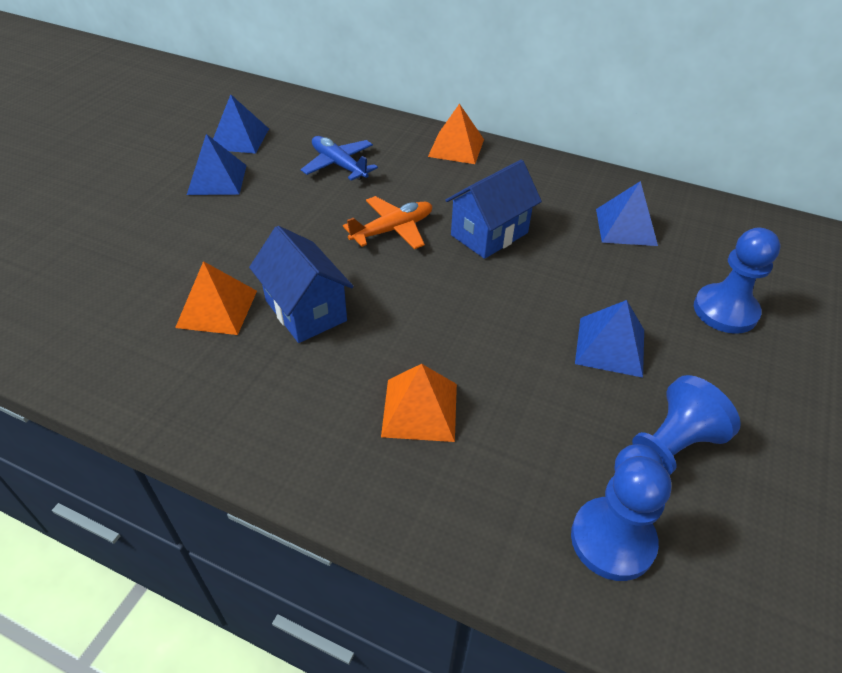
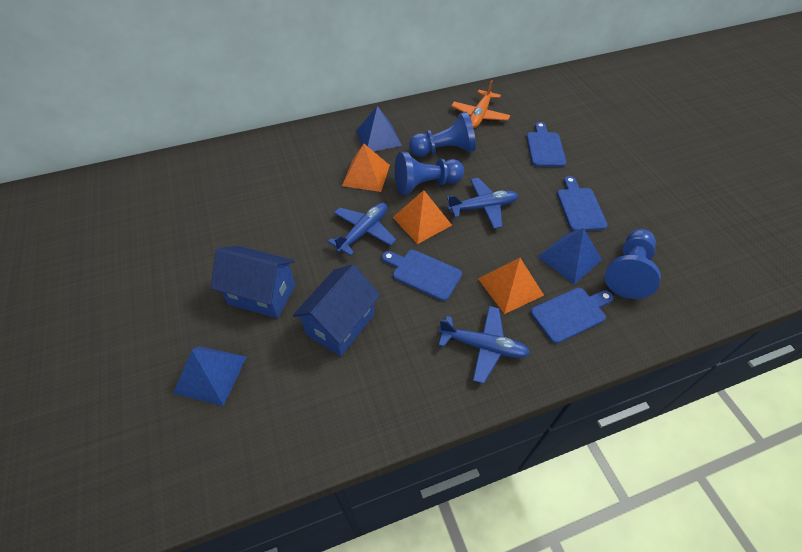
blue cutting board: 0 -> 4
blue plane: 1 -> 3
blue pyramid: 4 -> 3

